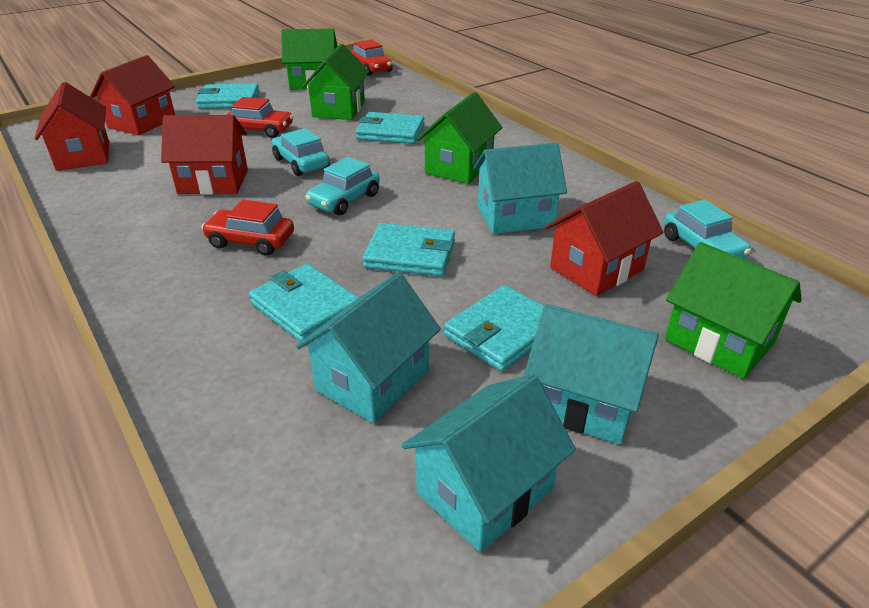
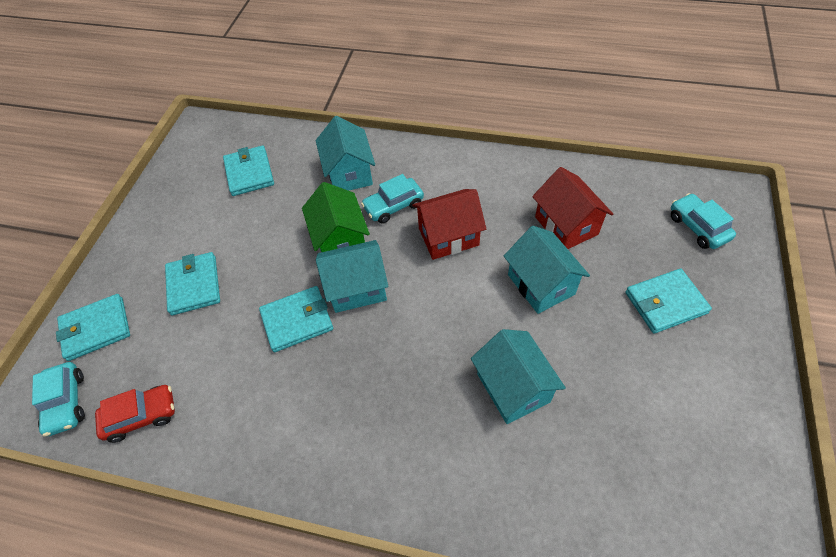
green house: 4 -> 1
red car: 3 -> 1
red house: 4 -> 2

